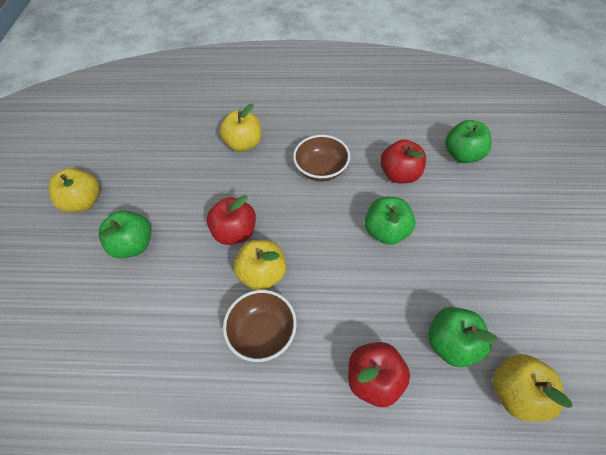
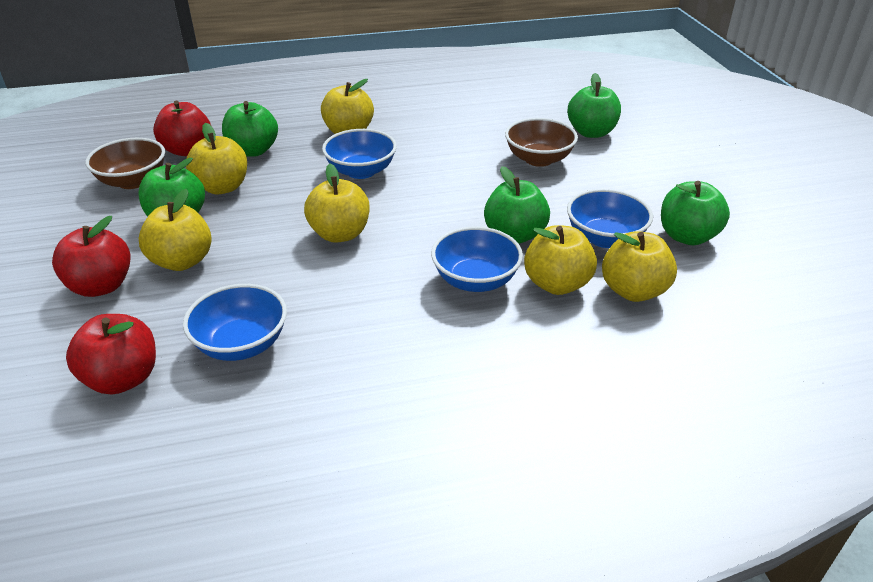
blue bowl: 0 -> 4
green apple: 4 -> 5
yellow apple: 4 -> 6

